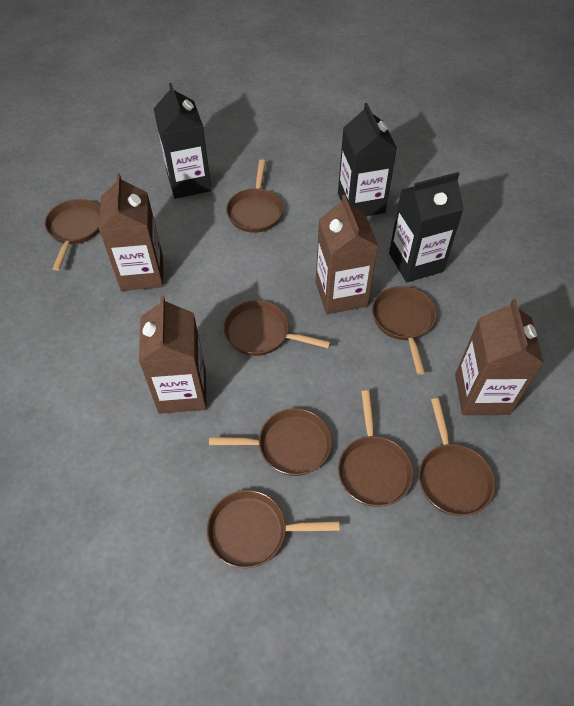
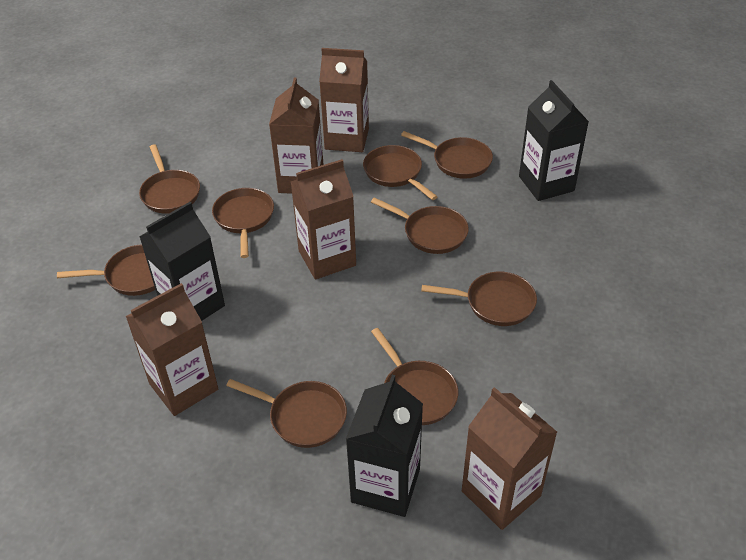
brown carton: 4 -> 5
brown pan: 8 -> 9

